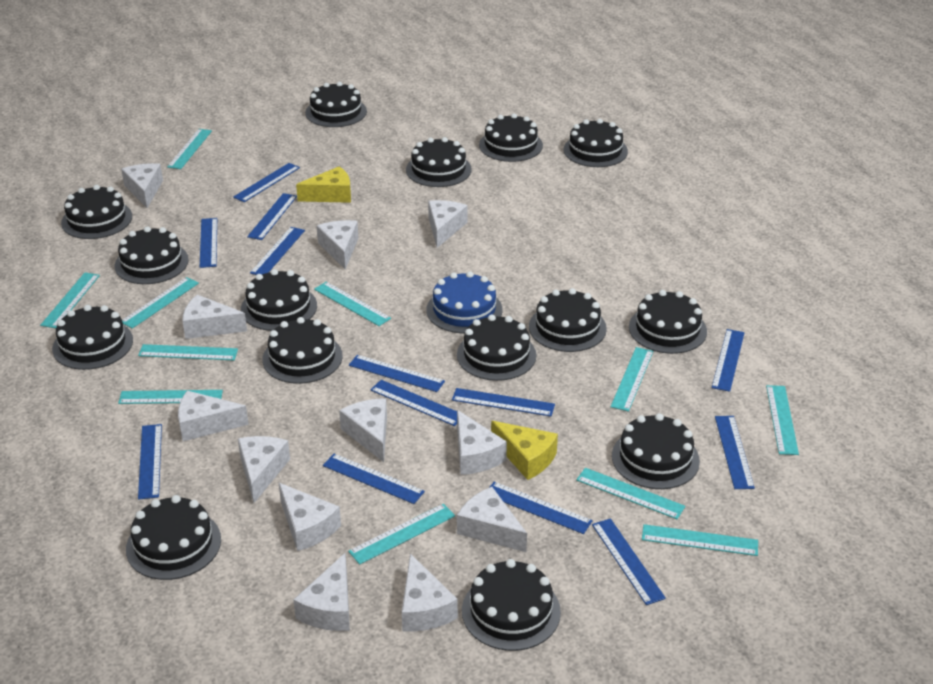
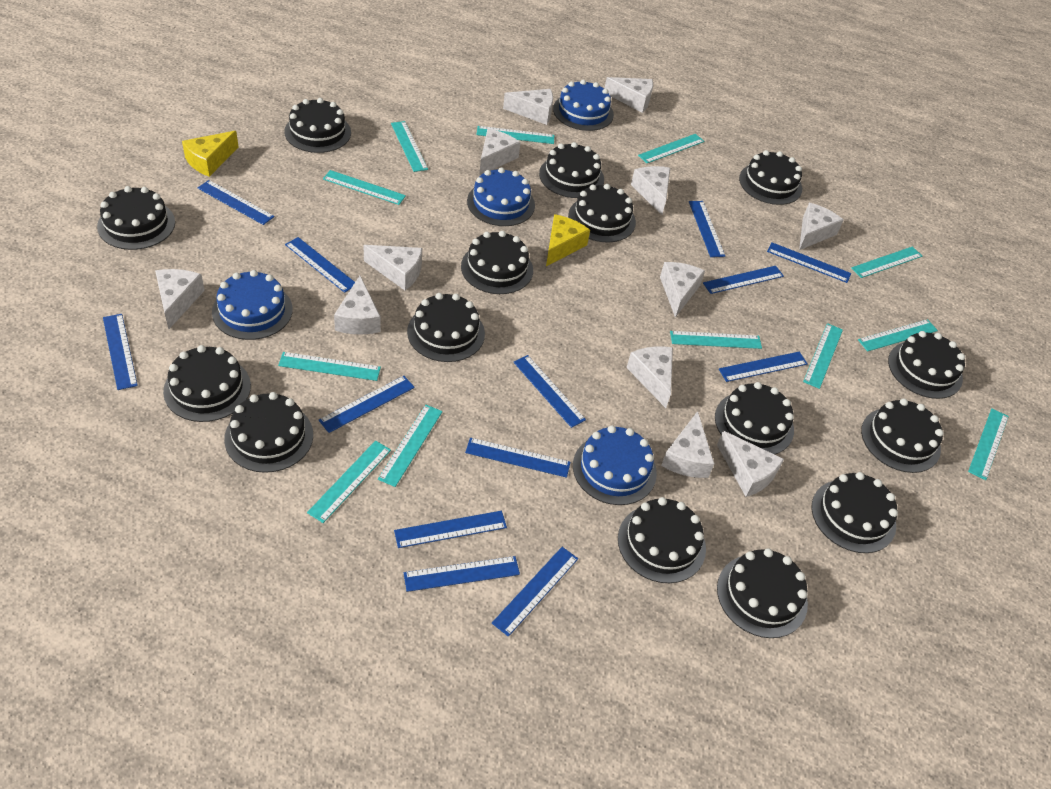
blue cake: 1 -> 4
turquoise ruler: 11 -> 12

